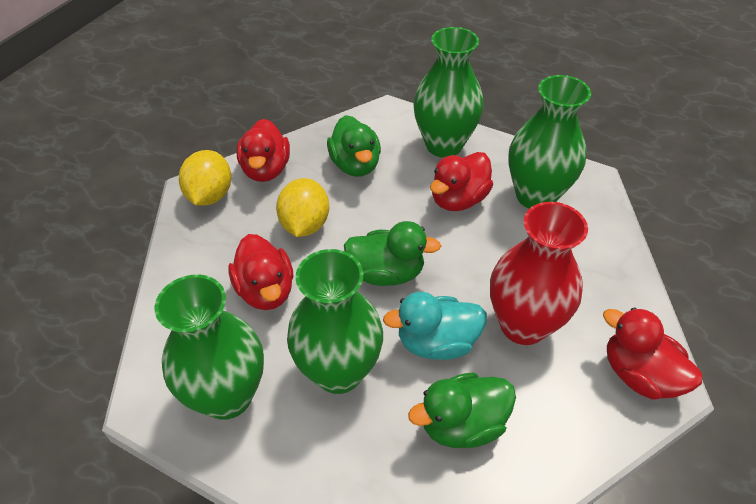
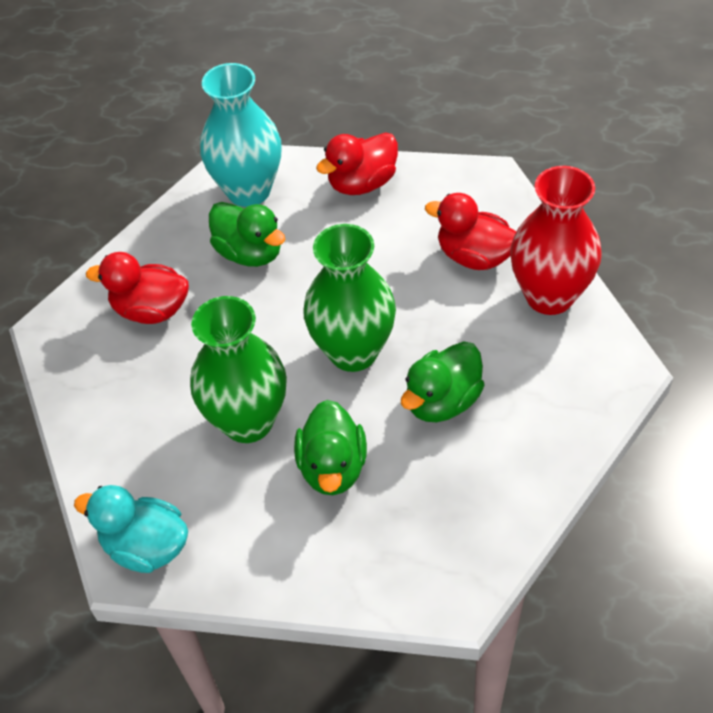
green vase: 4 -> 2
red duck: 4 -> 3
turquoise vase: 0 -> 1
yellow lemon: 2 -> 0

